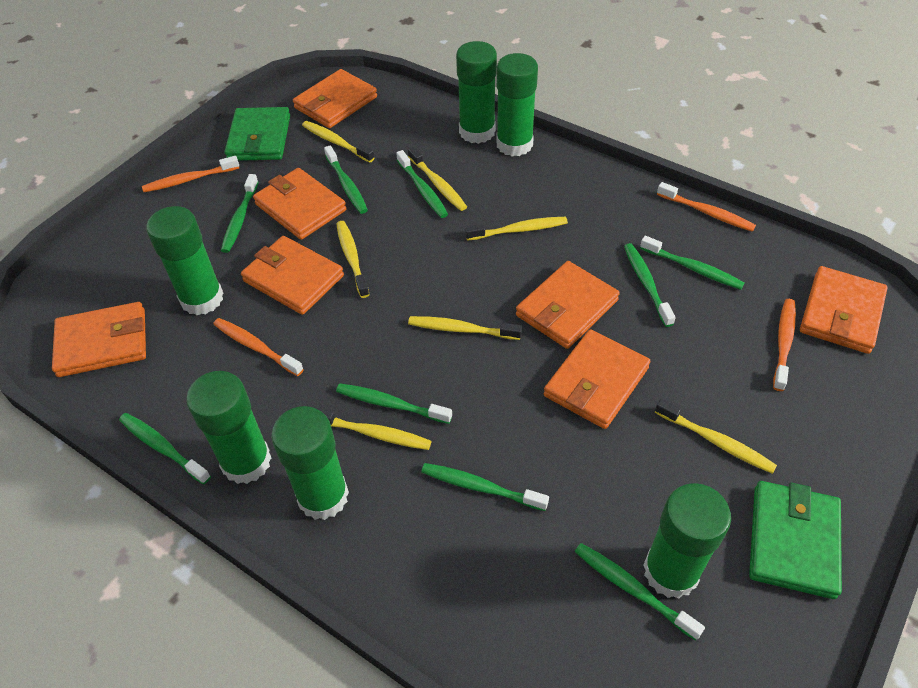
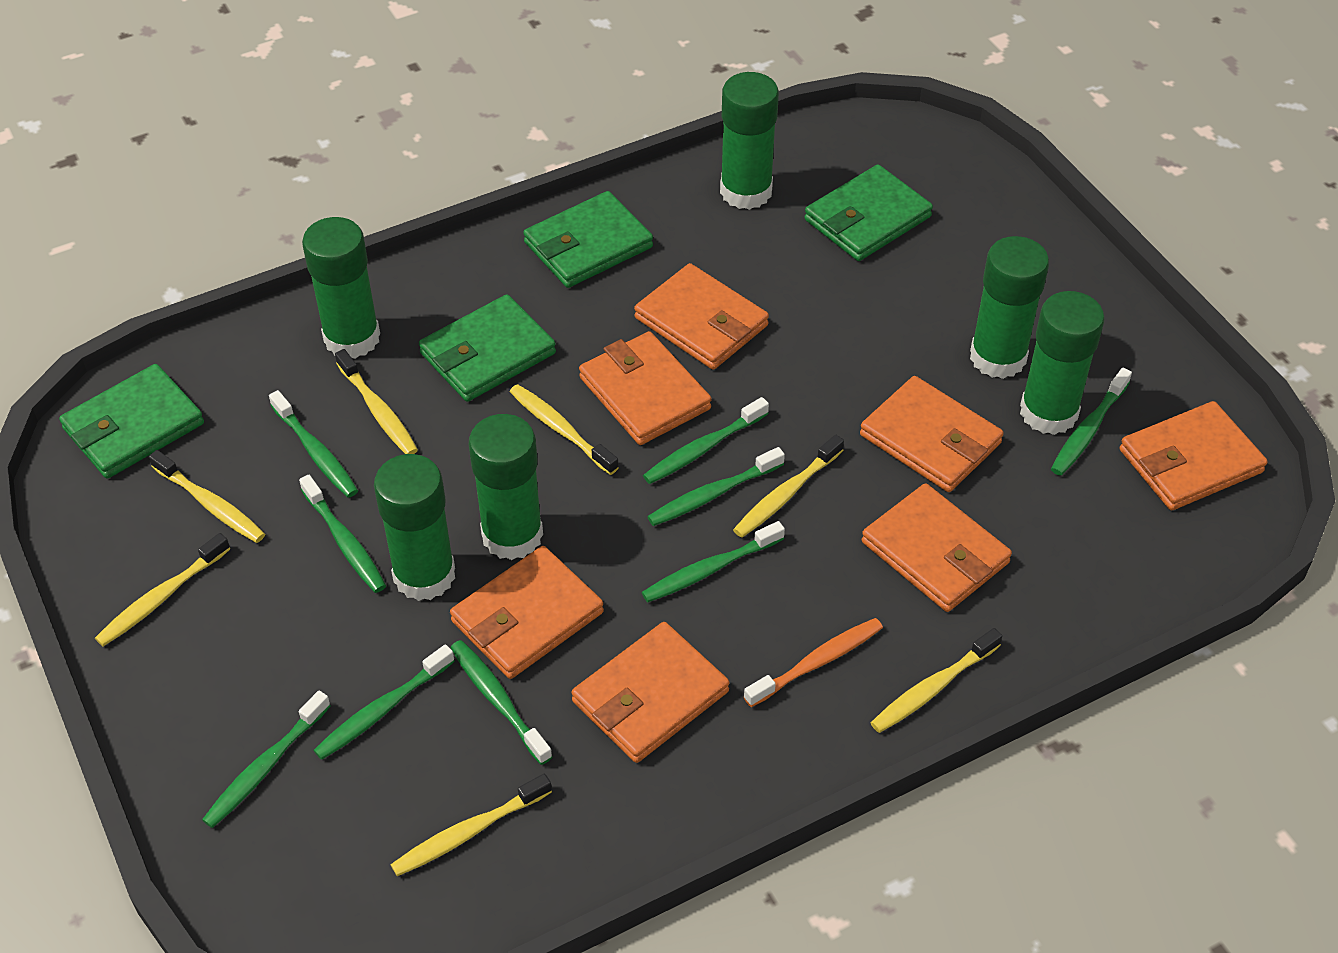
green wallet: 2 -> 4
orange toothbrush: 4 -> 1

